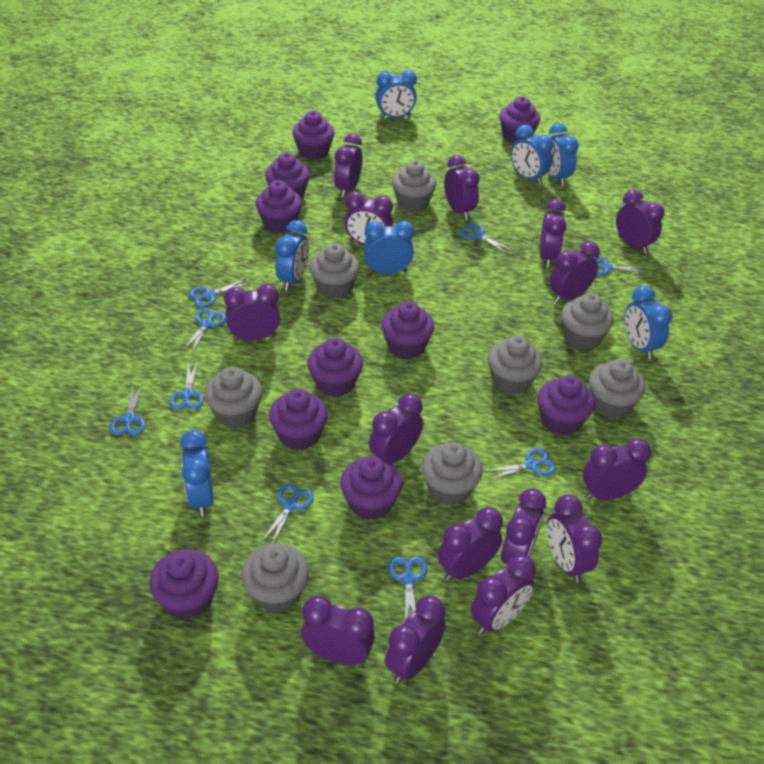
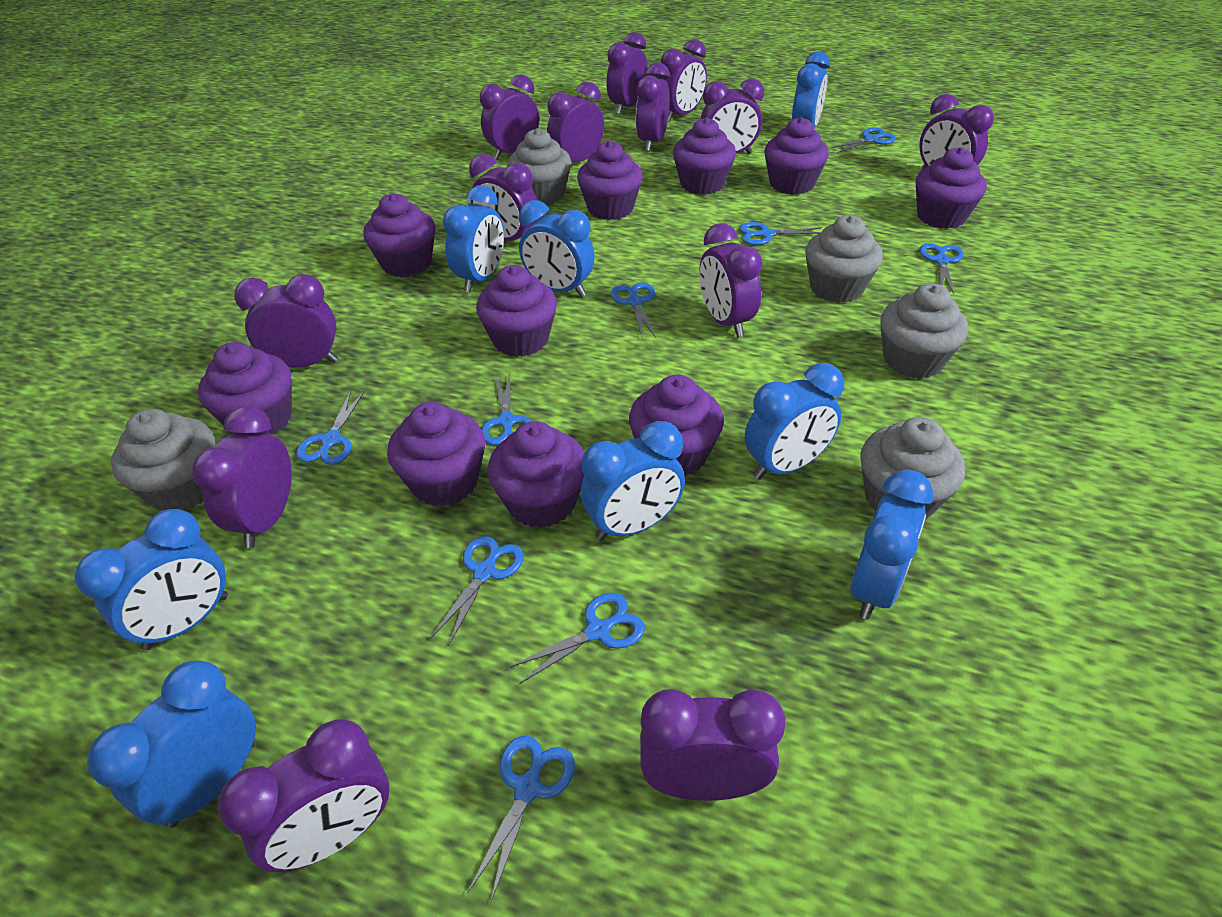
blue clock: 7 -> 8
grey cupcake: 8 -> 5
purple clock: 15 -> 13

